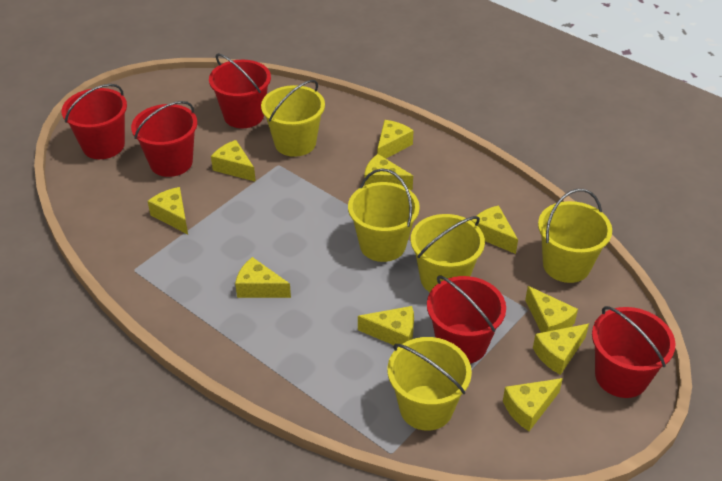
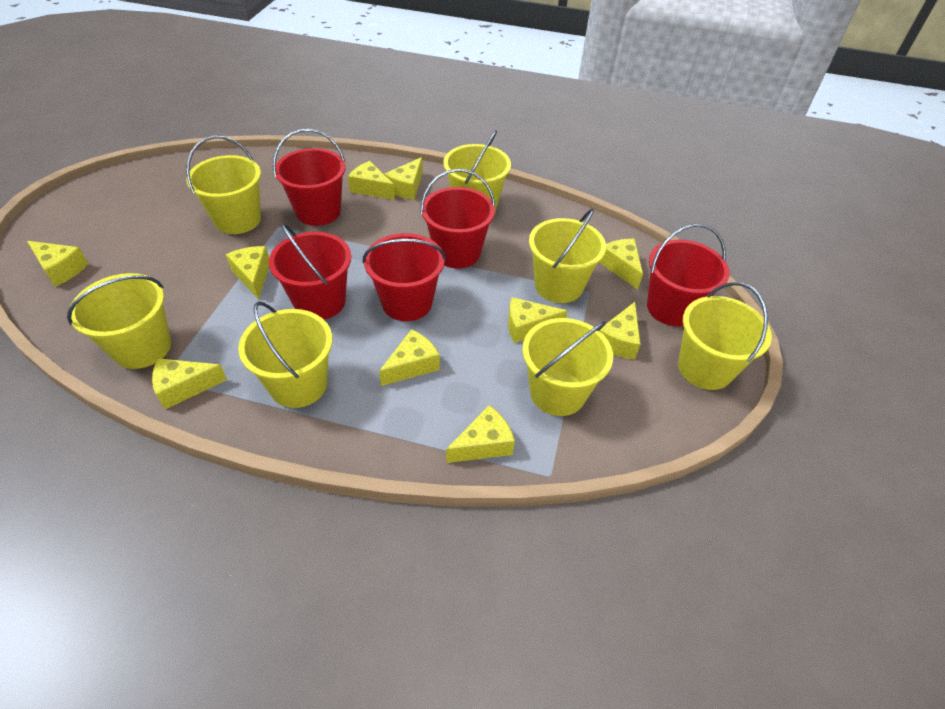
yellow bucket: 5 -> 7

